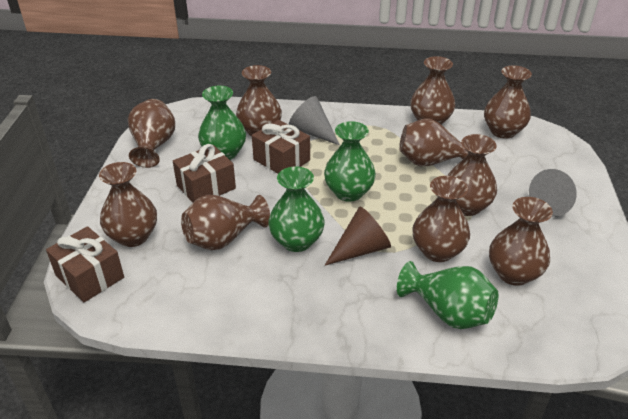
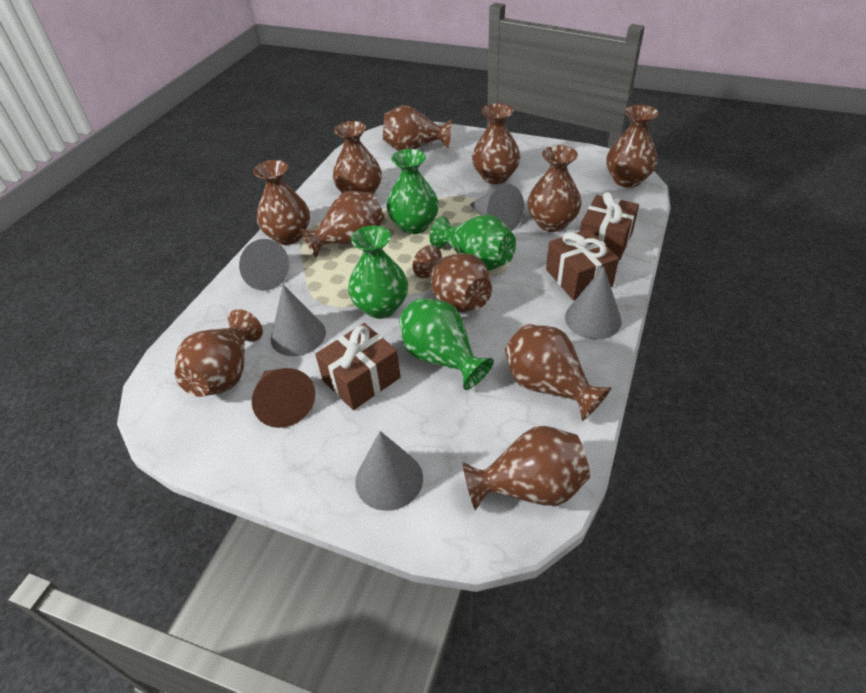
brown vase: 10 -> 11
grey cone: 2 -> 5

